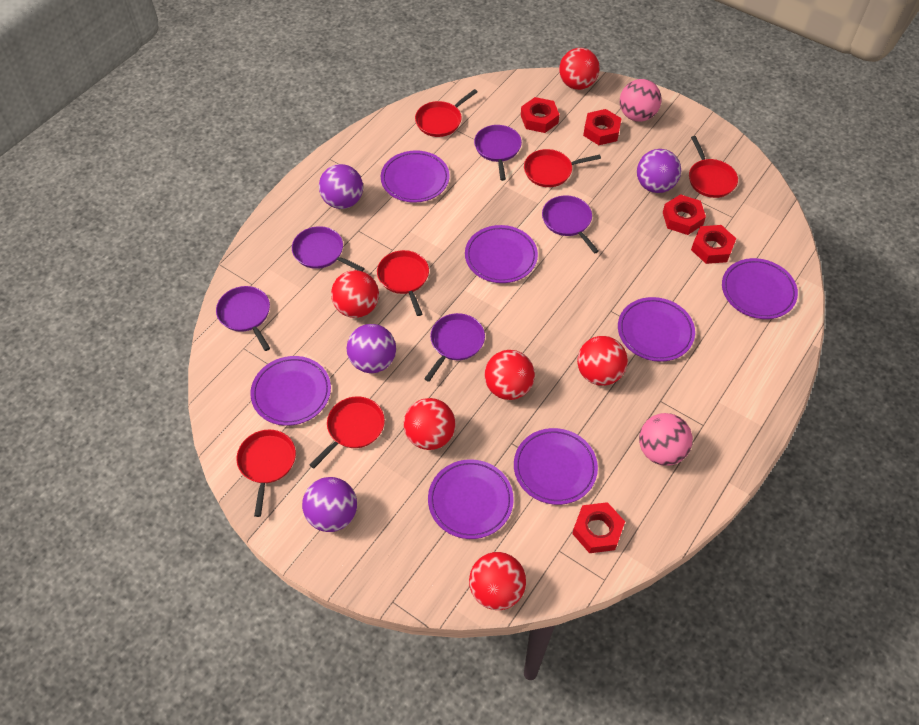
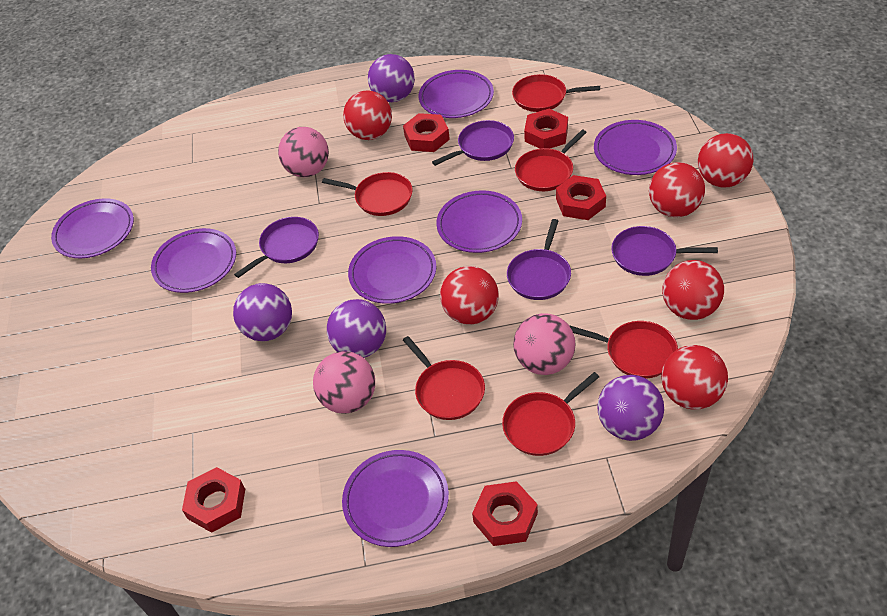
pink ball: 2 -> 3
purple pan: 5 -> 4

